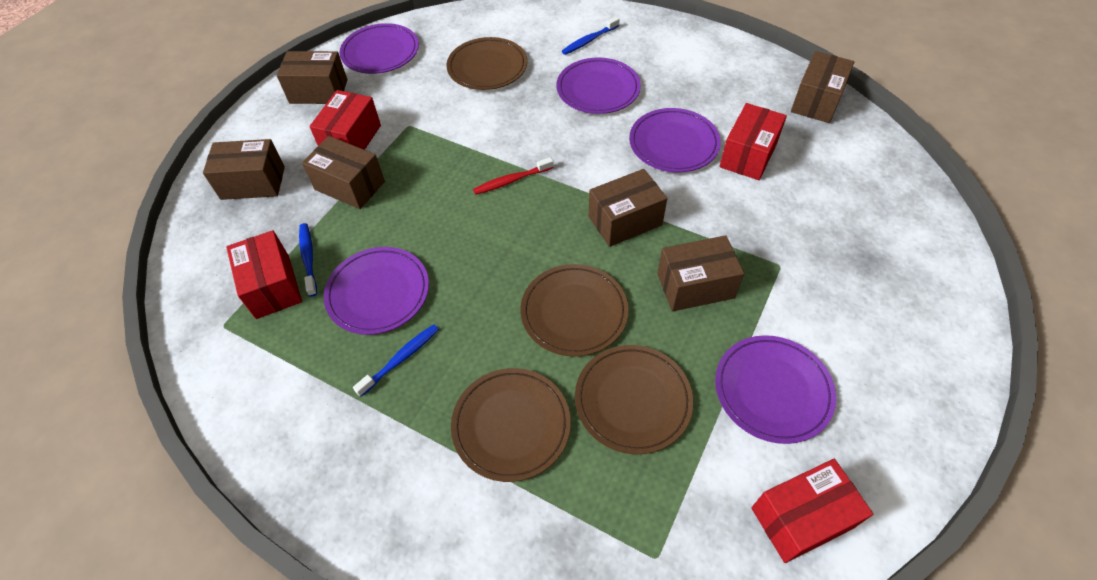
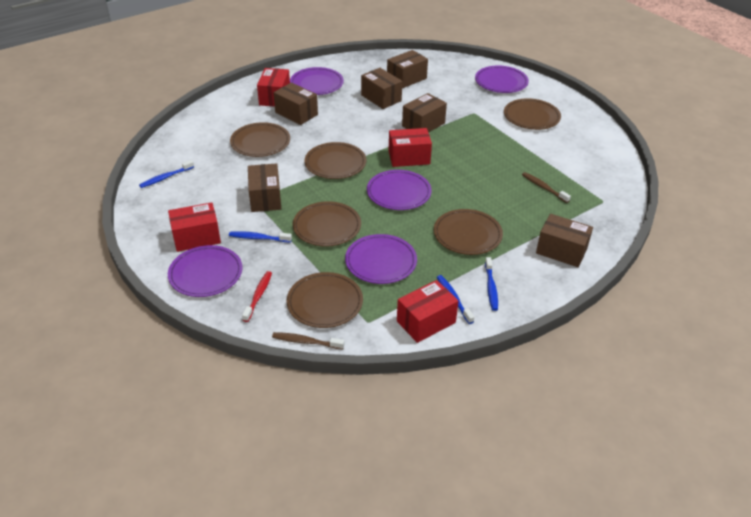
blue toothbrush: 3 -> 4
brown plate: 4 -> 6
brown toothbrush: 0 -> 2

